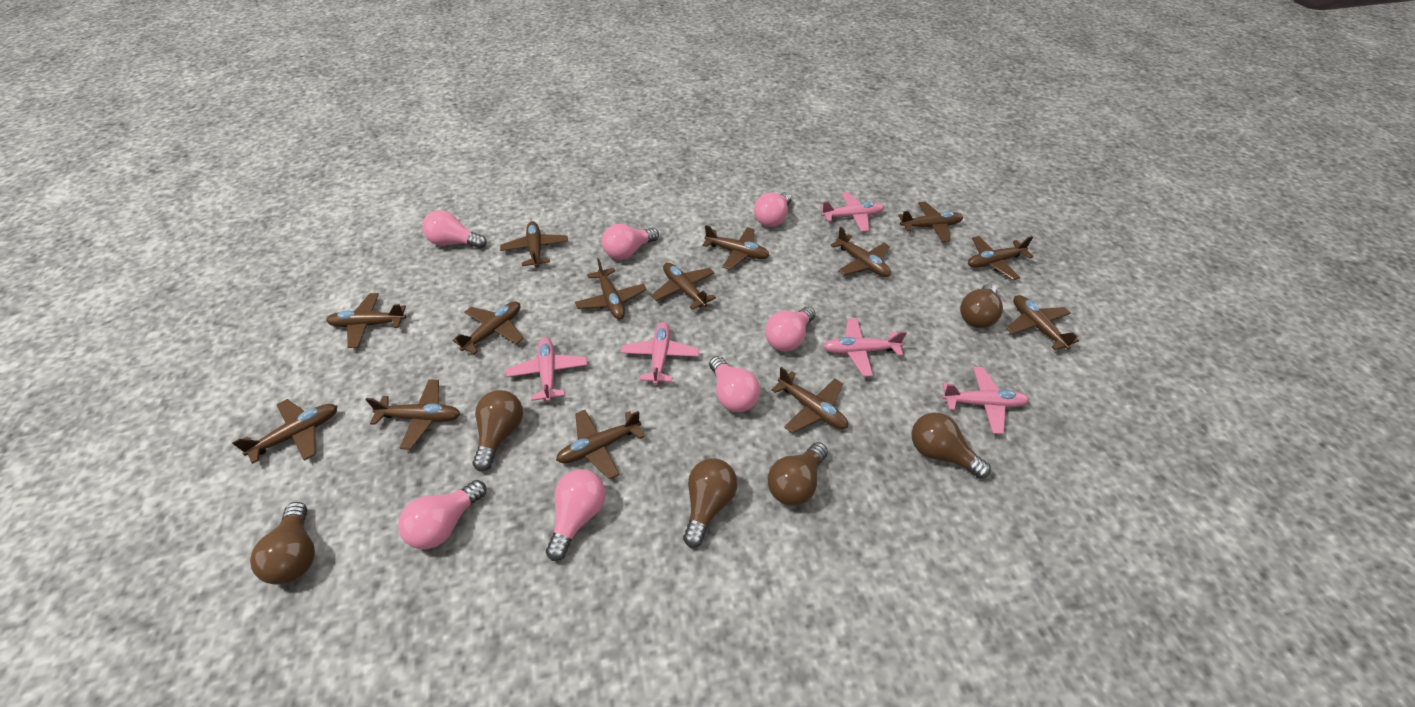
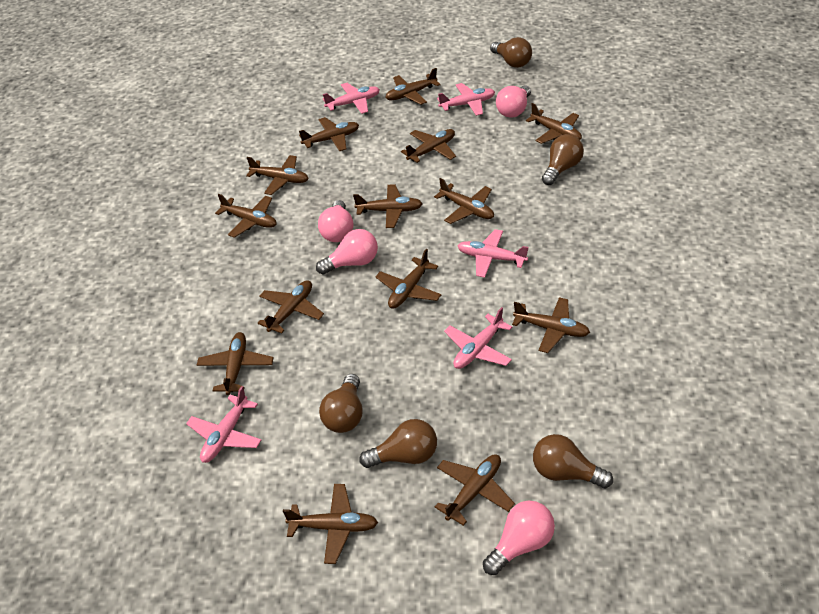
brown light bulb: 6 -> 5
pink light bulb: 7 -> 4

